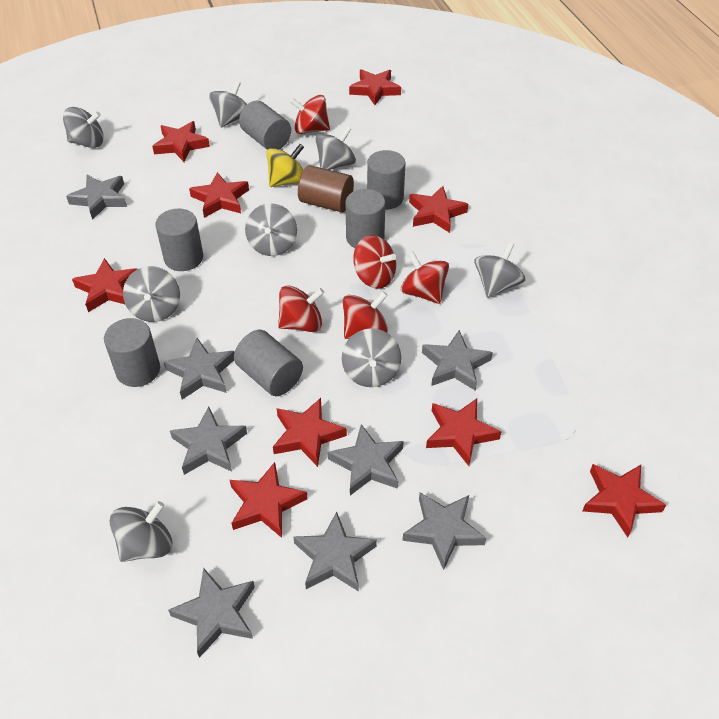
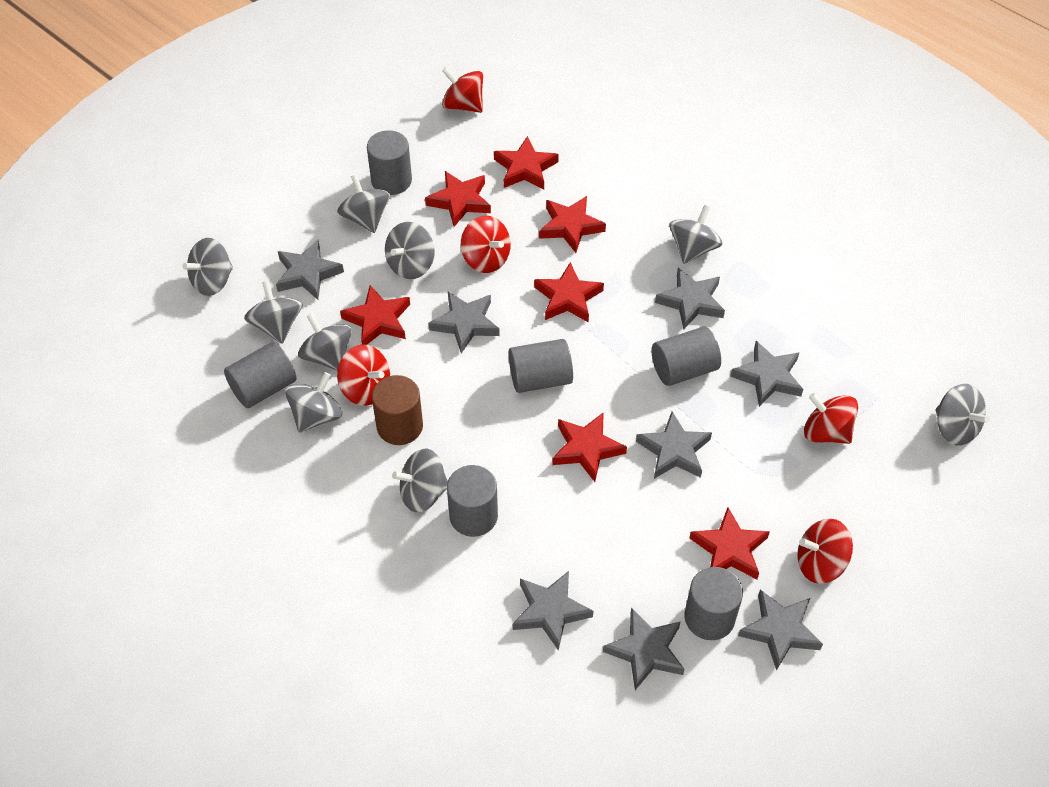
grey spinning top: 8 -> 9
red star: 9 -> 7
yellow spinning top: 1 -> 0

